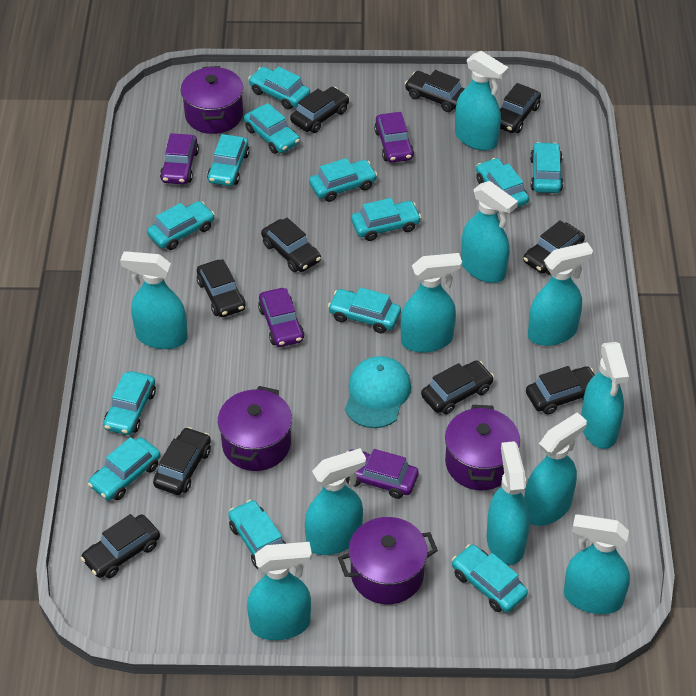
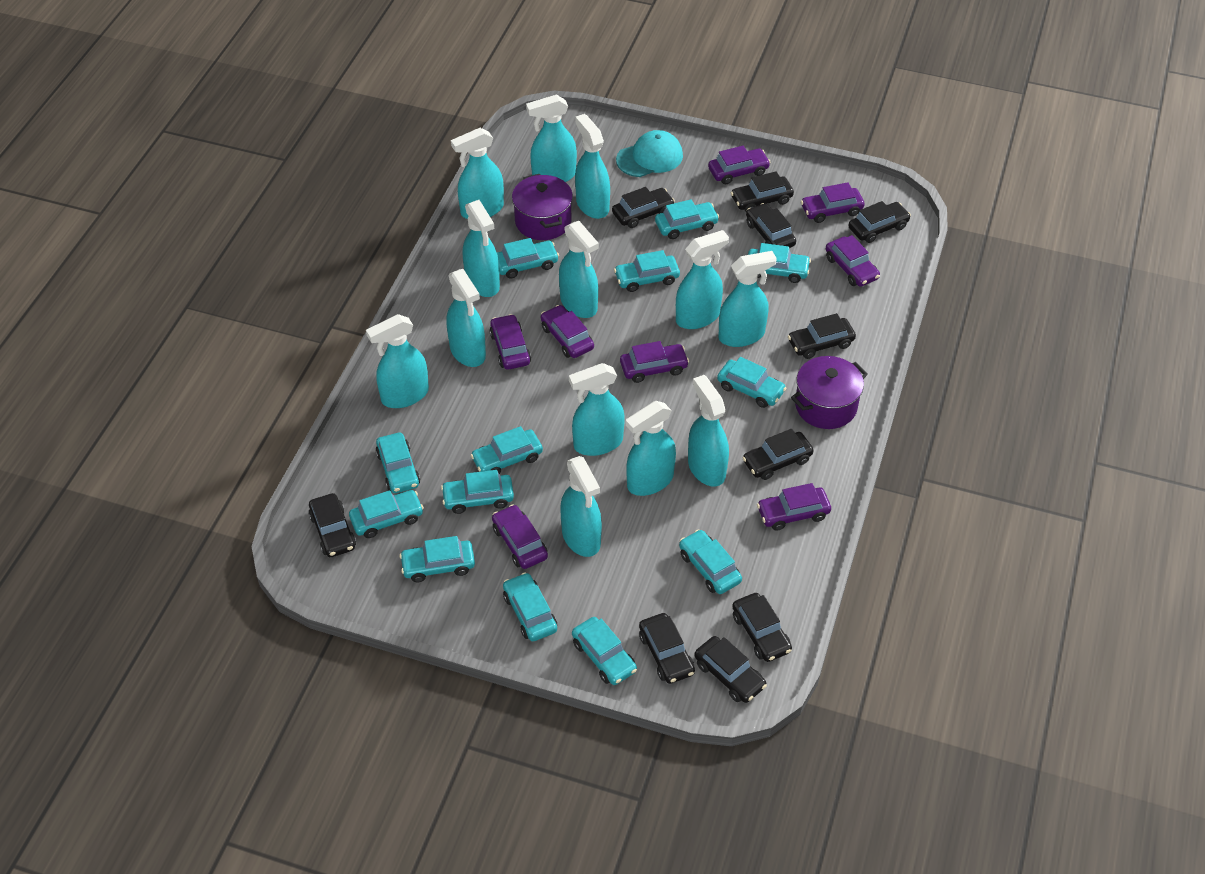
purple car: 4 -> 8
purple pot: 4 -> 2
turquoise spray bottle: 11 -> 13

